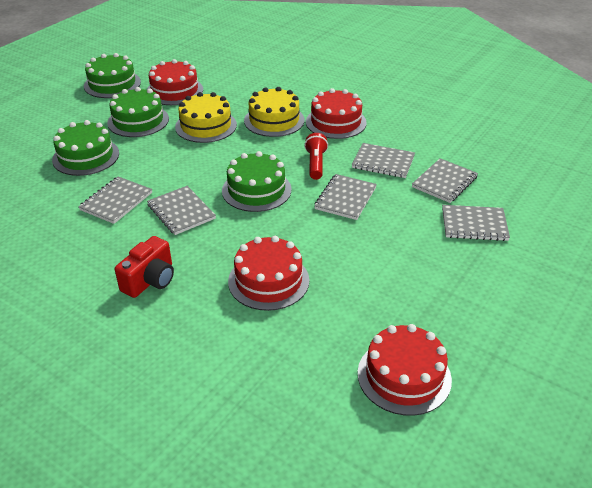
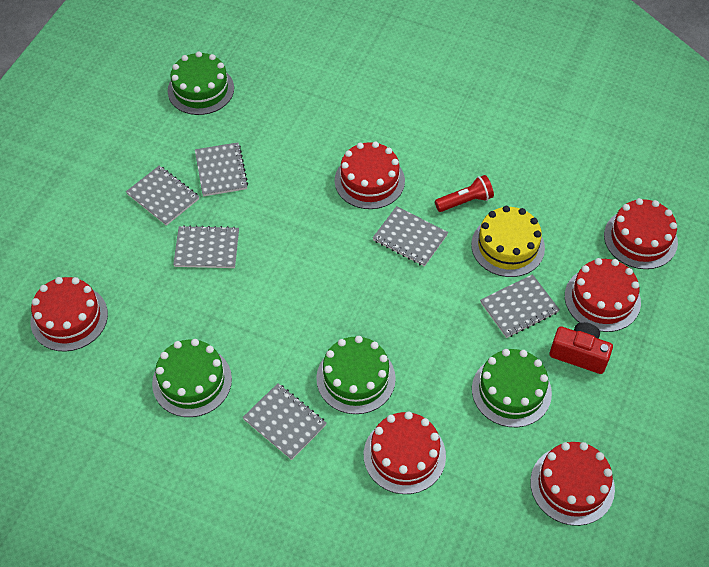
red cake: 4 -> 6
yellow cake: 2 -> 1

